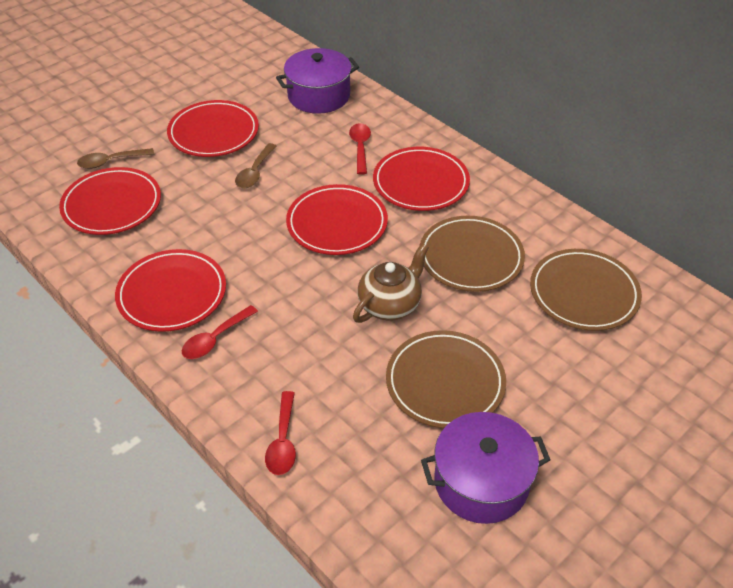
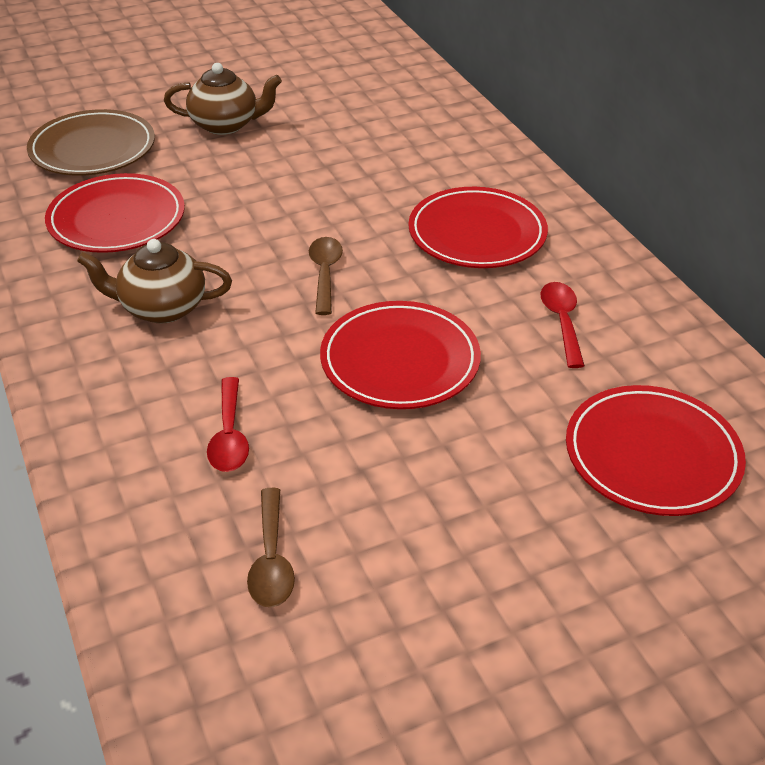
brown plate: 3 -> 1
brown teapot: 1 -> 2
purple pot: 2 -> 0
red plate: 5 -> 4
red spoon: 3 -> 2

